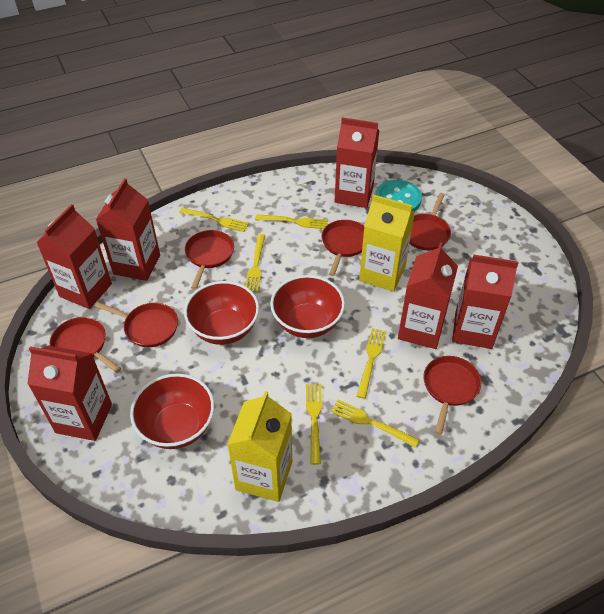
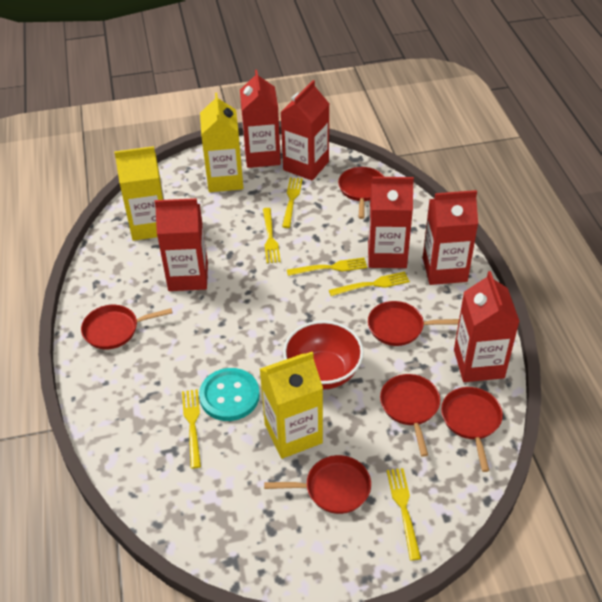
red bowl: 3 -> 1
yellow carton: 2 -> 3

